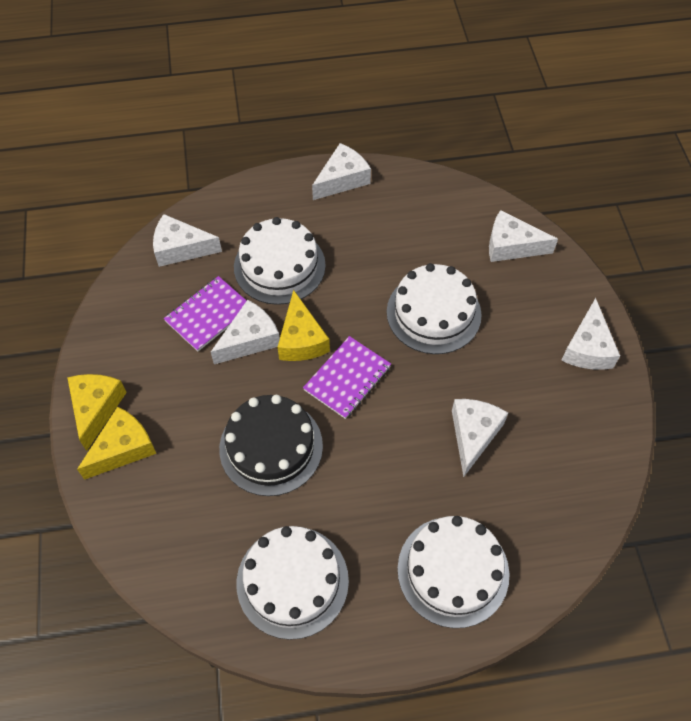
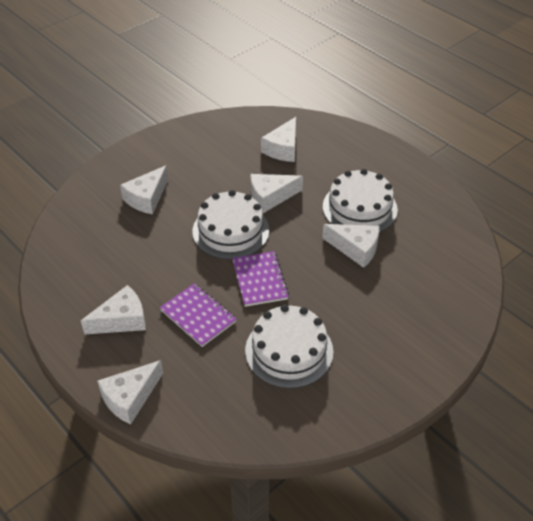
black cake: 1 -> 0
white cake: 4 -> 3
yellow cheese: 3 -> 0

